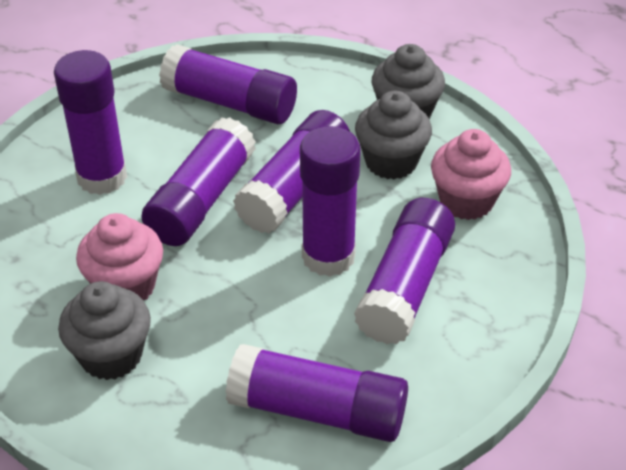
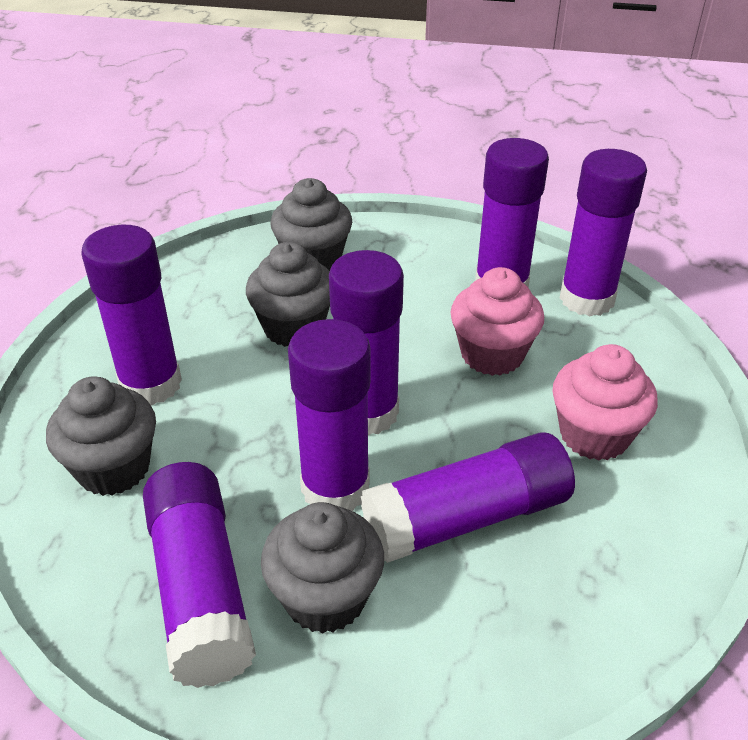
grey cupcake: 3 -> 4

